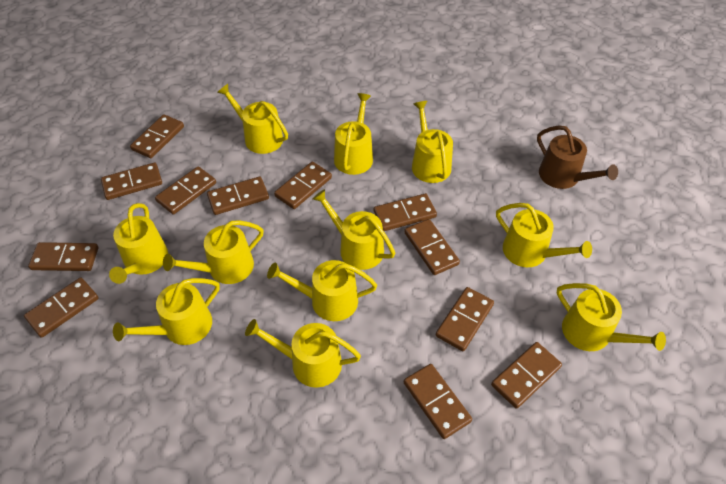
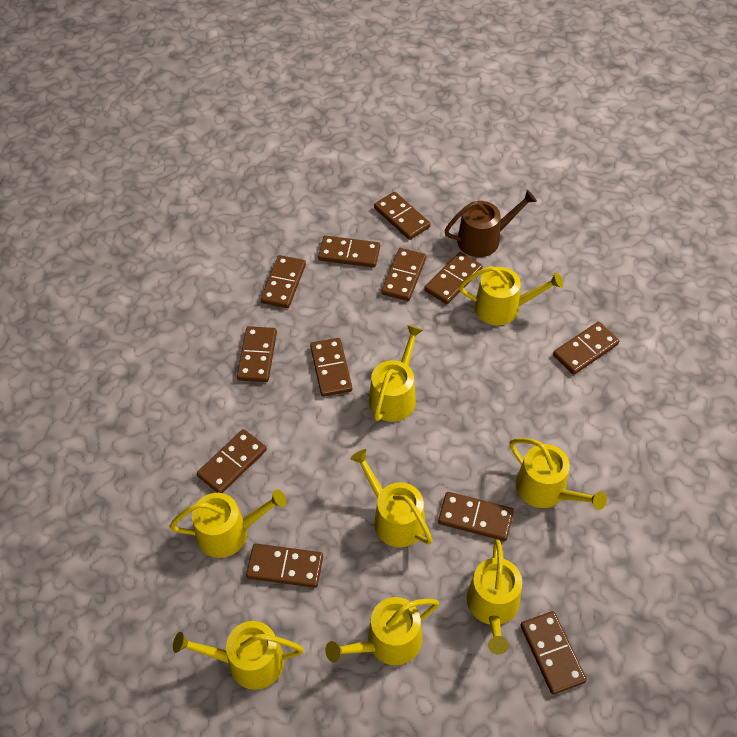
yellow watering can: 11 -> 8

